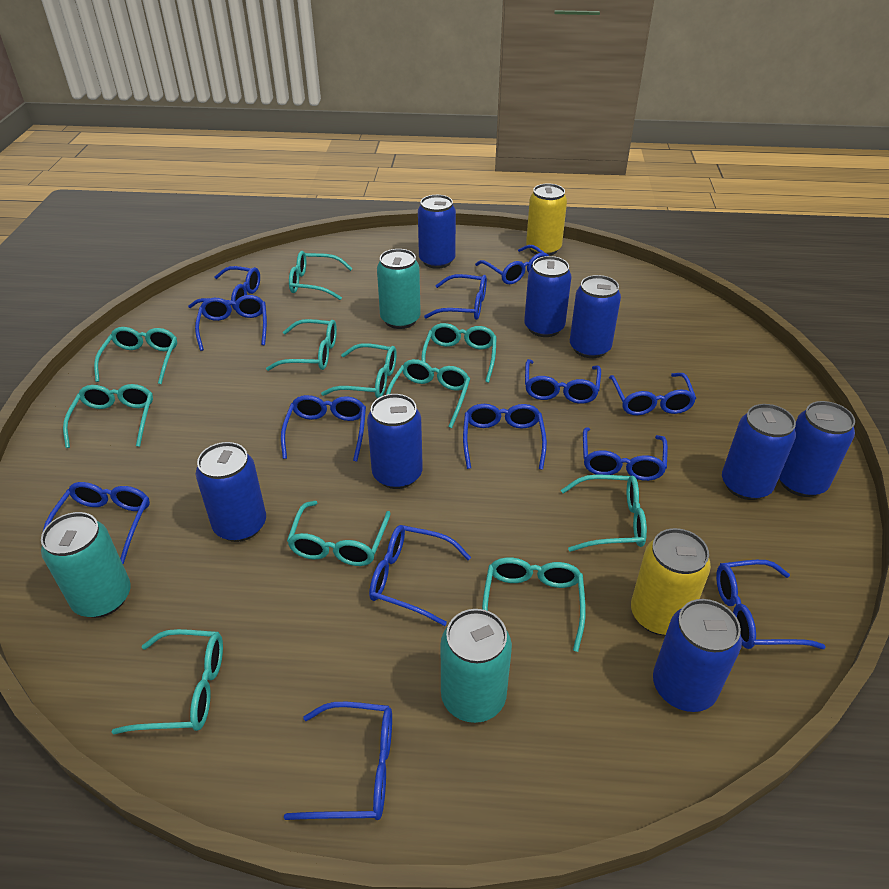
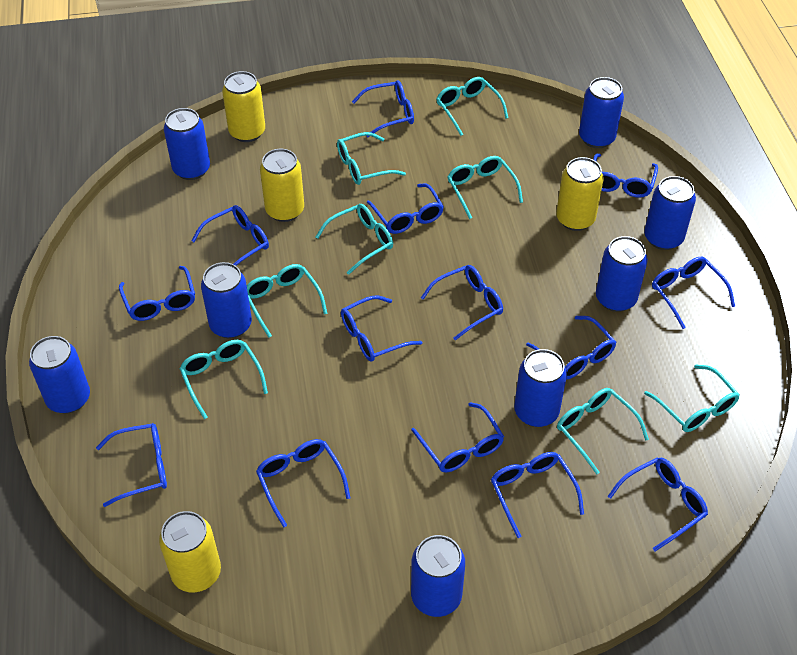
blue glasses: 13 -> 14
turquoise can: 3 -> 0
turquoise glasses: 11 -> 8
yellow can: 2 -> 4

